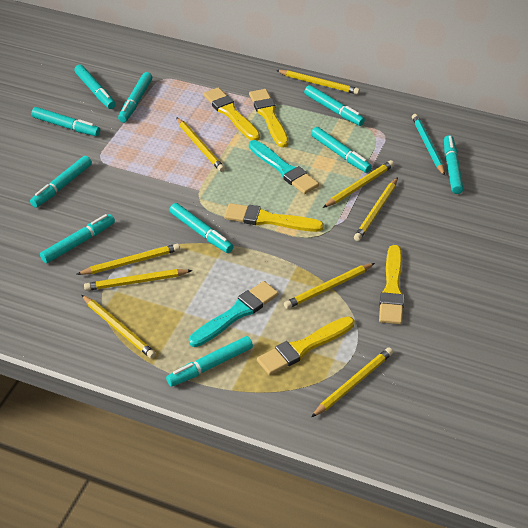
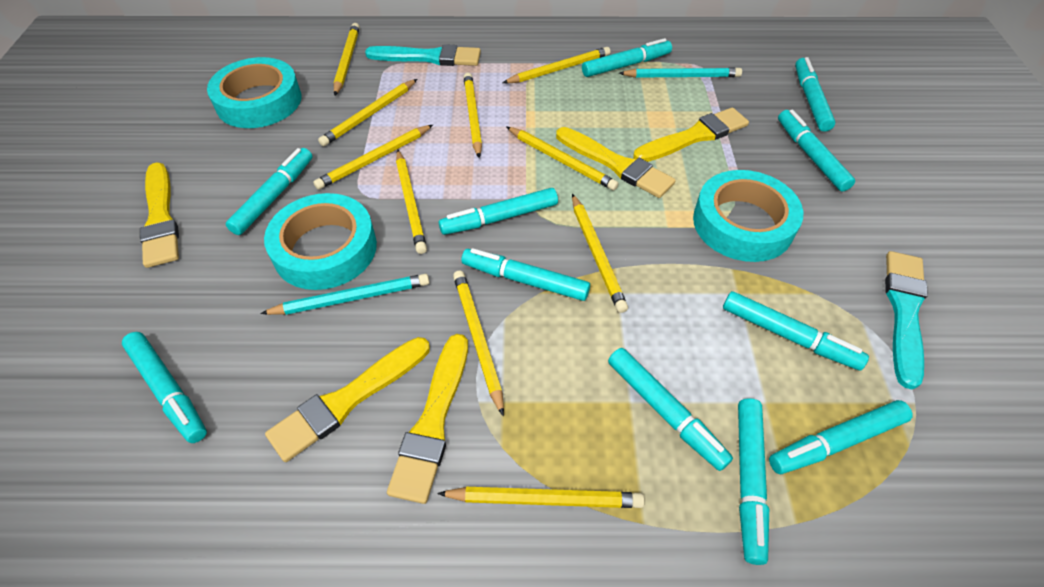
turquoise marker: 10 -> 11
turquoise pencil: 1 -> 2
turquoise tape: 0 -> 3
yellow pencil: 9 -> 10

